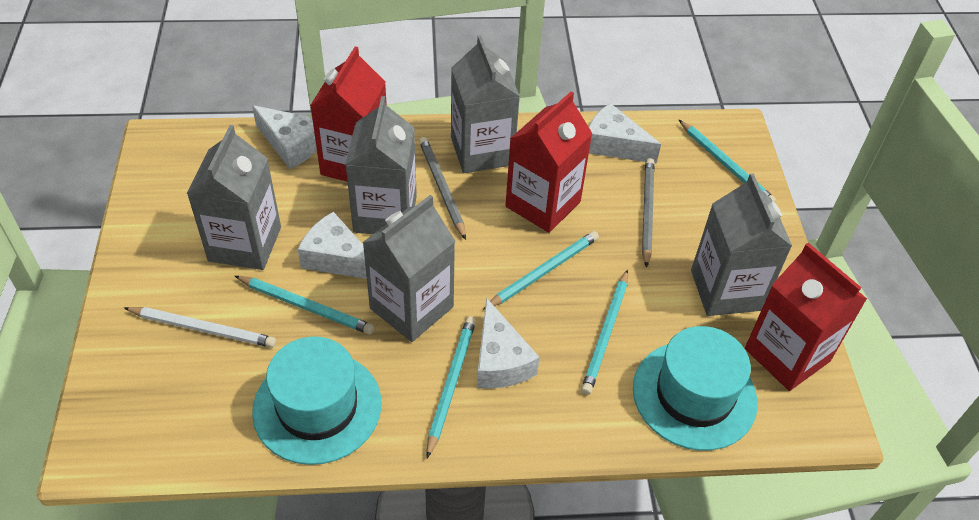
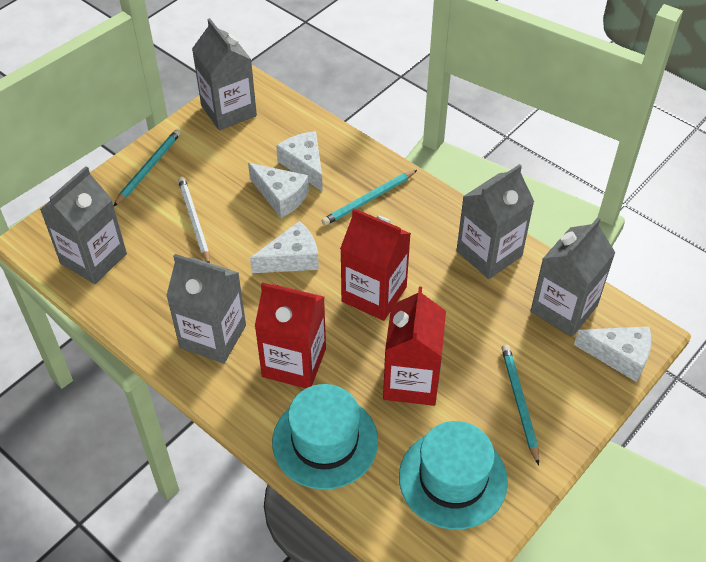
grey pencil: 2 -> 0
turquoise pencil: 5 -> 3

